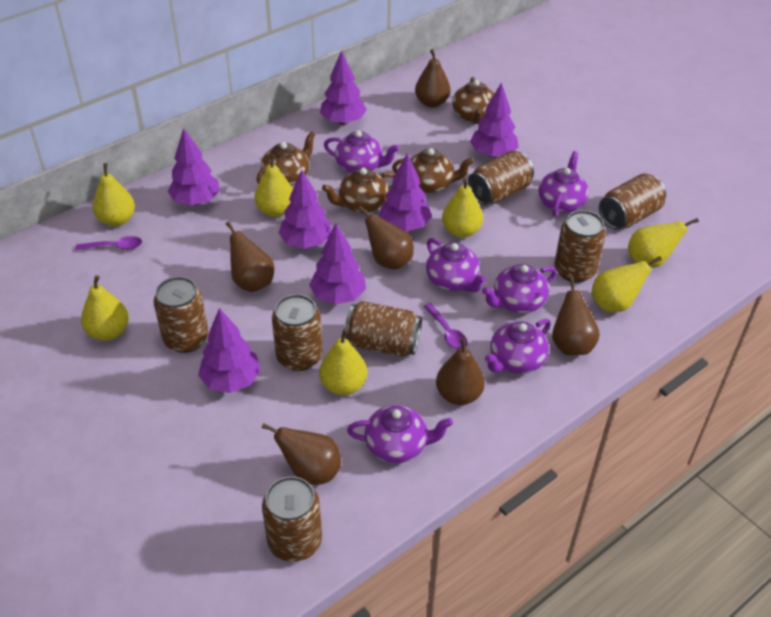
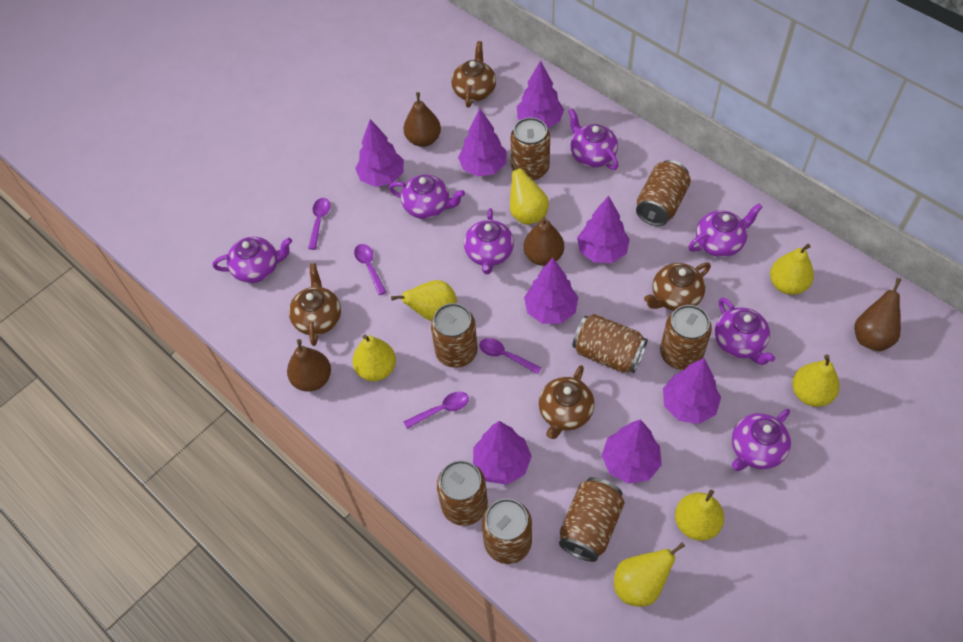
brown can: 7 -> 8
brown pear: 6 -> 4
purple spoon: 2 -> 4
purple teapot: 6 -> 7
purple tree: 7 -> 8

